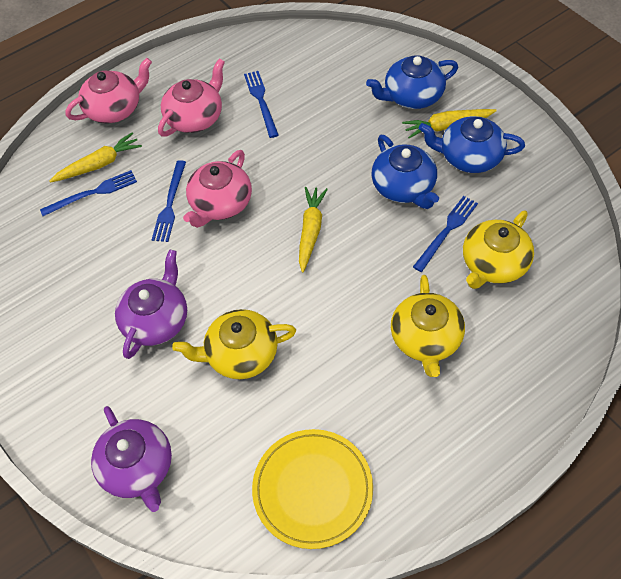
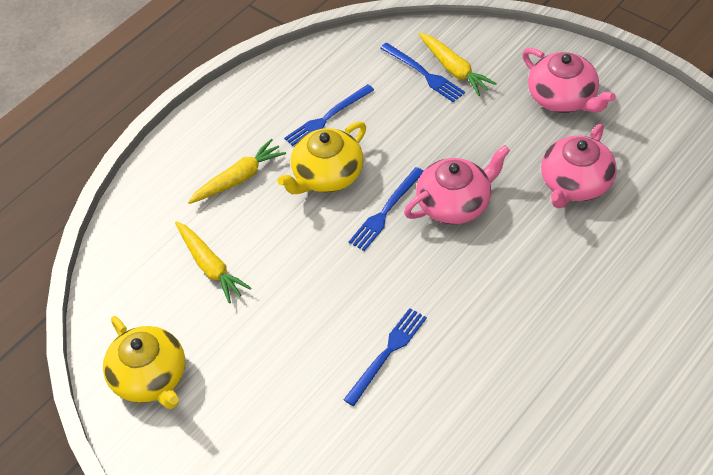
blue teapot: 3 -> 0
purple teapot: 2 -> 0
yellow plate: 1 -> 0
yellow teapot: 3 -> 2

